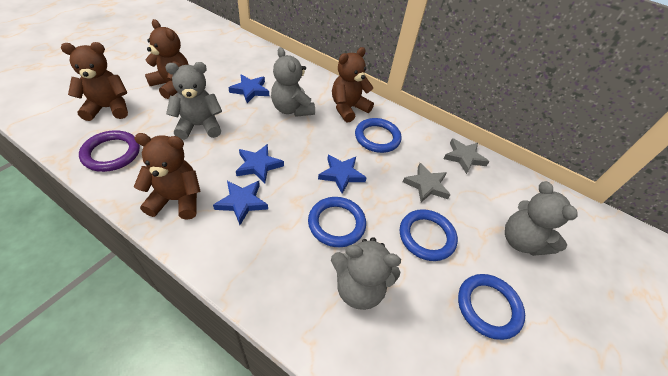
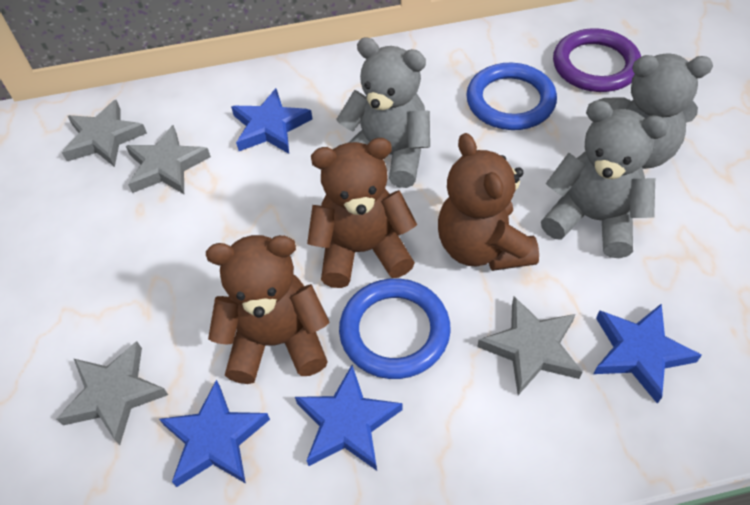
blue ring: 4 -> 2
brown teddy bear: 4 -> 3
grey star: 2 -> 4
grey teddy bear: 4 -> 3

